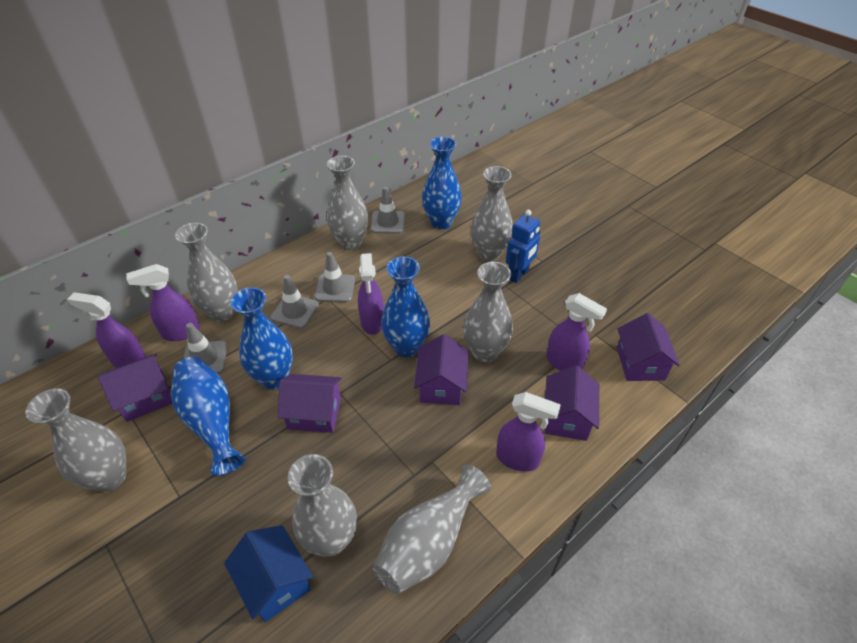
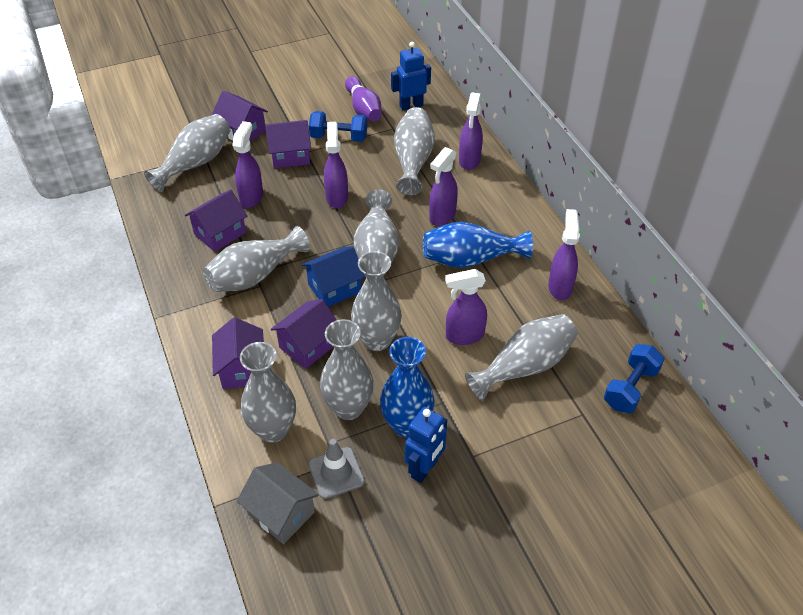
blue dumbbell: 0 -> 2
blue robot: 1 -> 2
blue vase: 4 -> 2
grey house: 0 -> 1
grey traffic cone: 4 -> 1
grey vase: 7 -> 8
purple bowling pin: 0 -> 1
purple spray bottle: 5 -> 6

